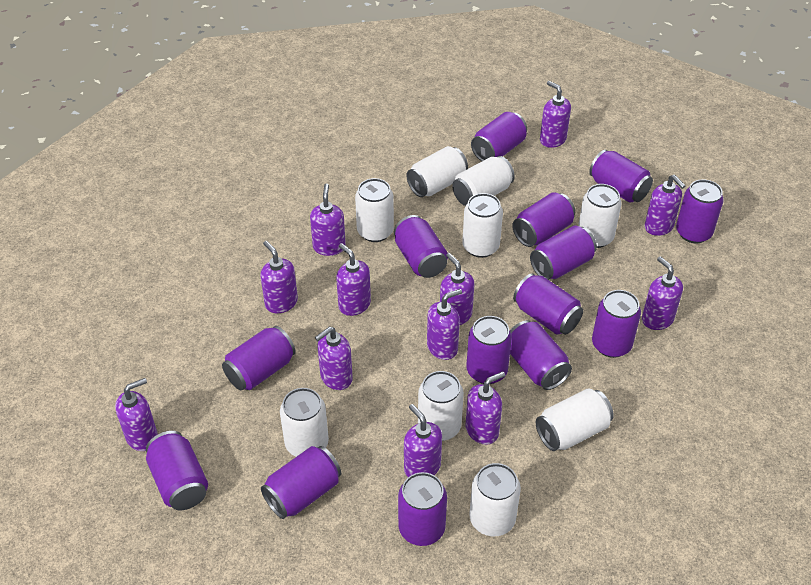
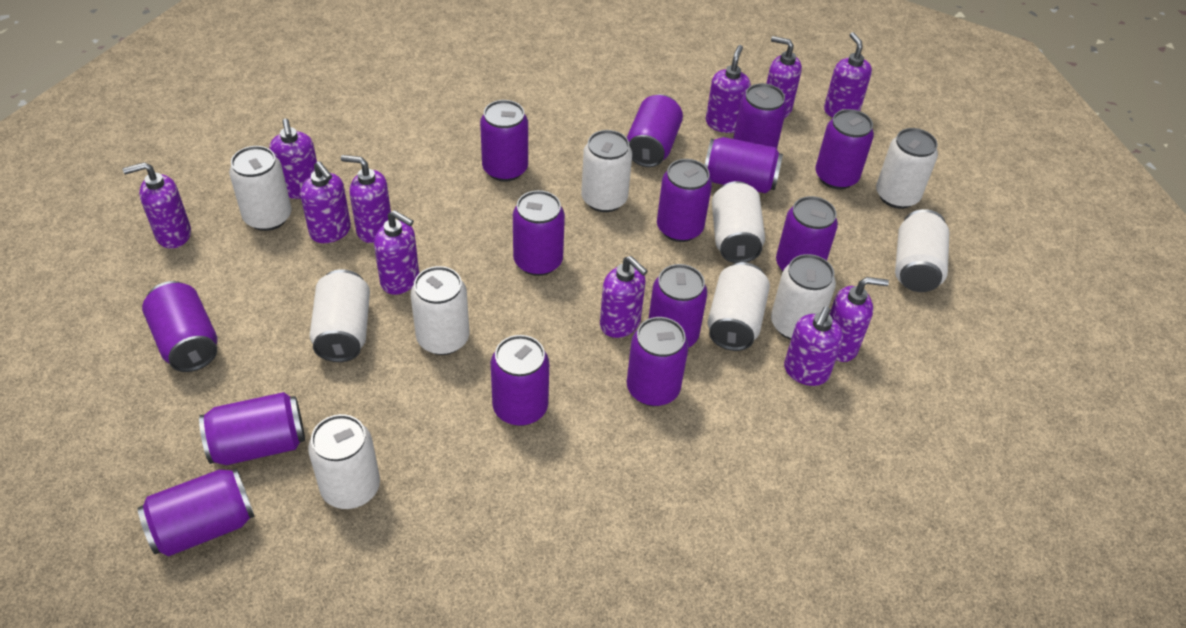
purple soap dispenser: 12 -> 11
white can: 9 -> 10

